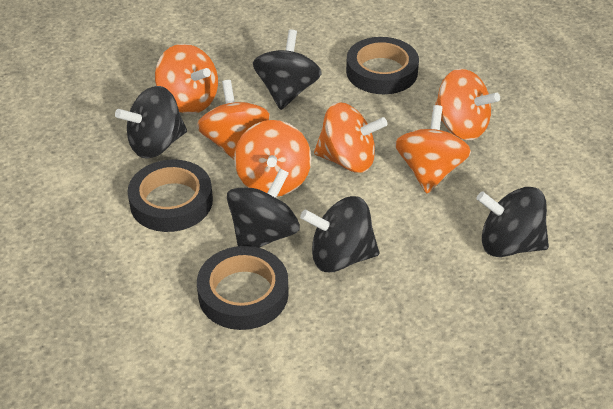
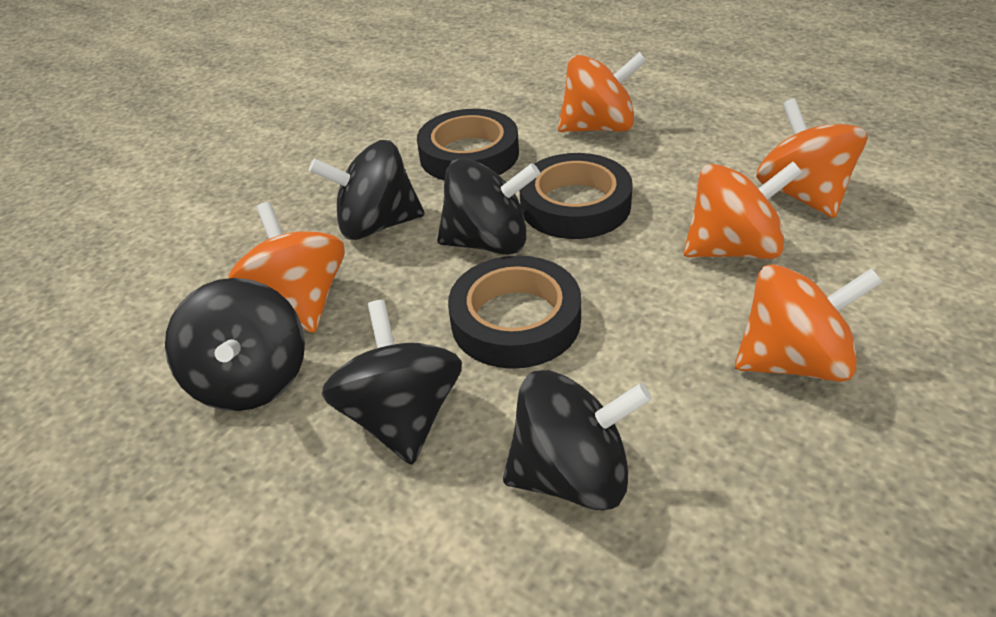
orange spinning top: 6 -> 5

